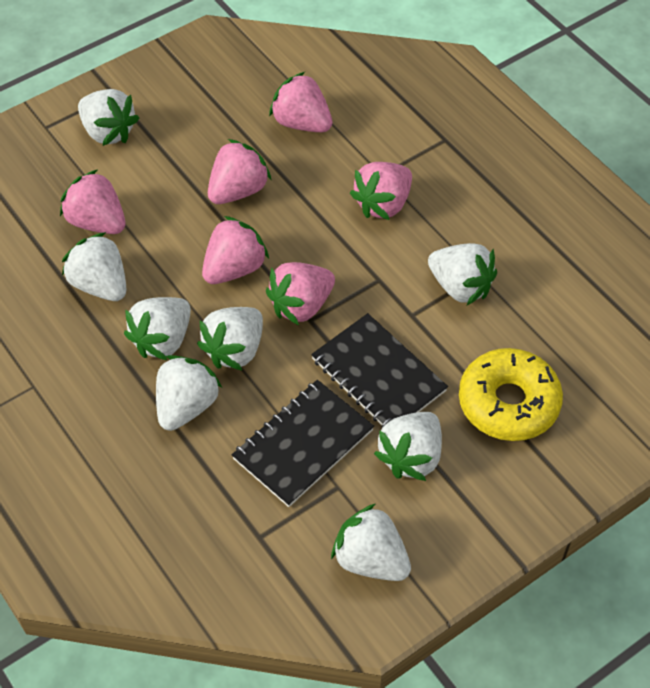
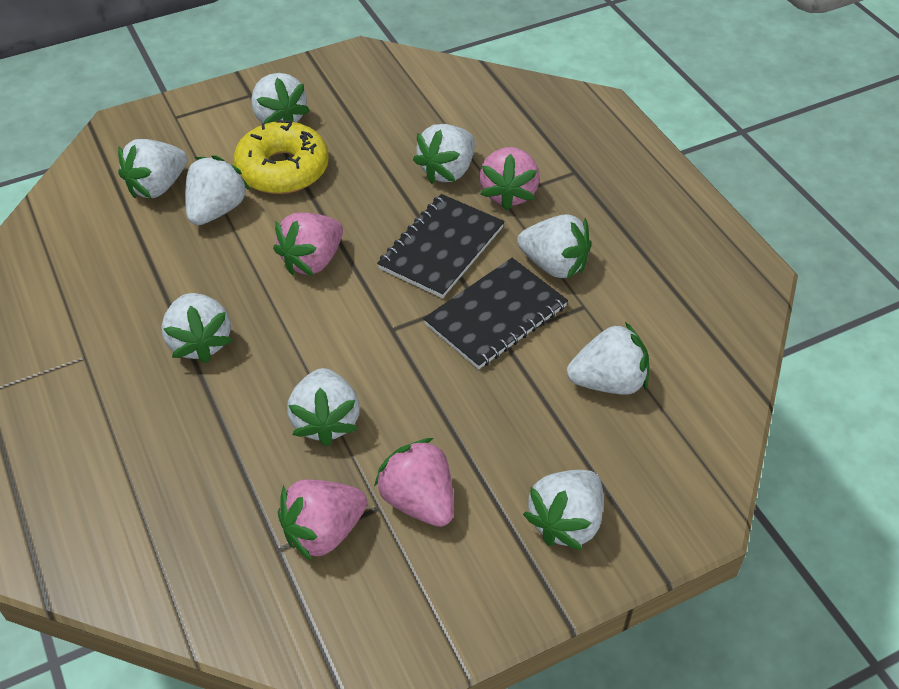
pink strawberry: 6 -> 4
white strawberry: 8 -> 9

